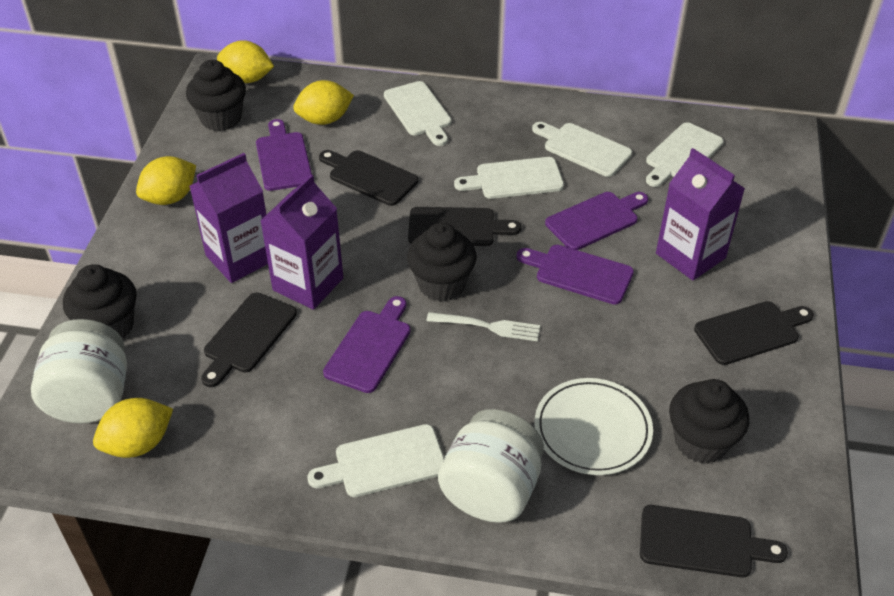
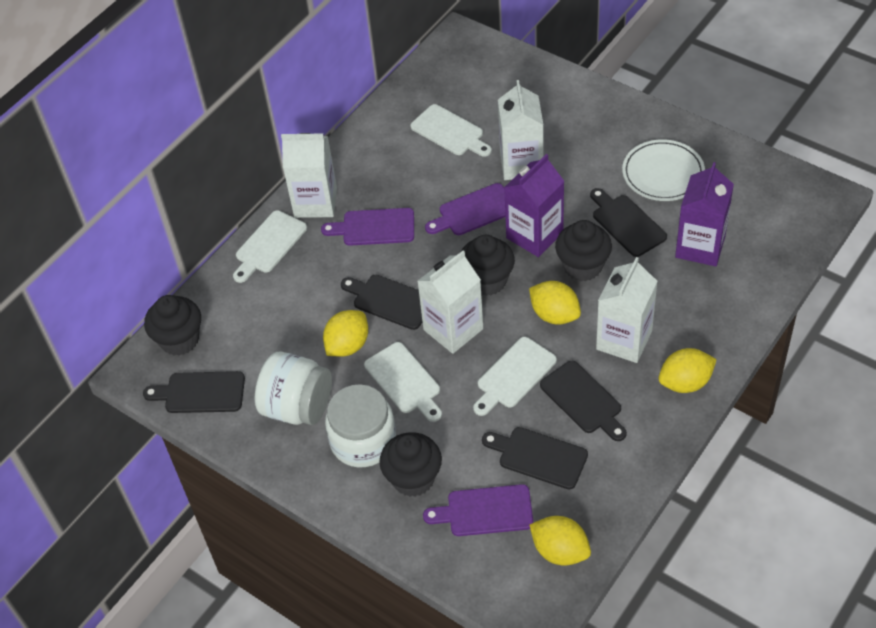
purple carton: 3 -> 2
purple cutting board: 4 -> 3
white carton: 0 -> 4
white cutting board: 5 -> 4
white fork: 1 -> 0

